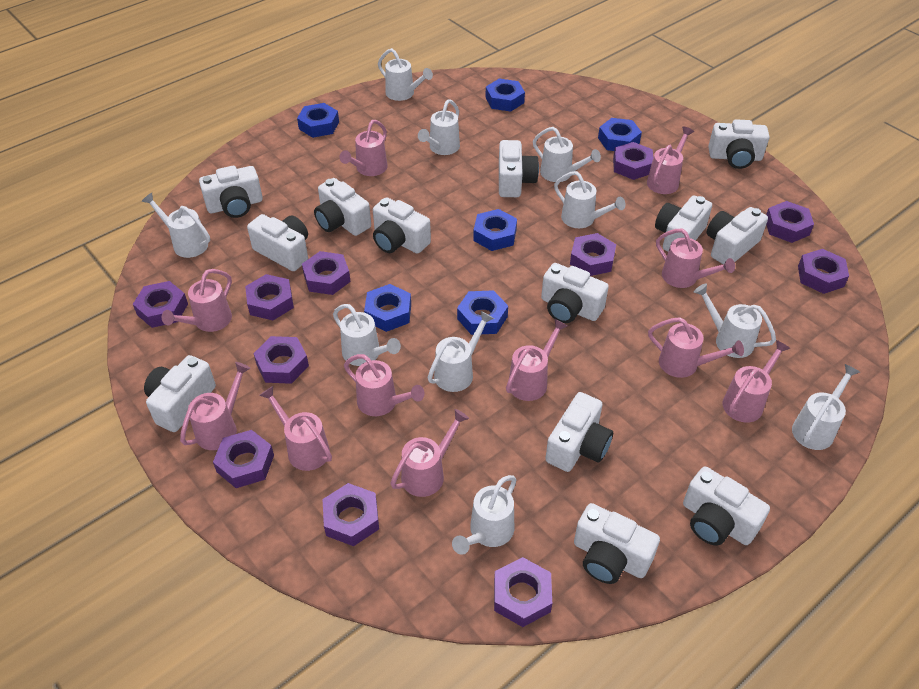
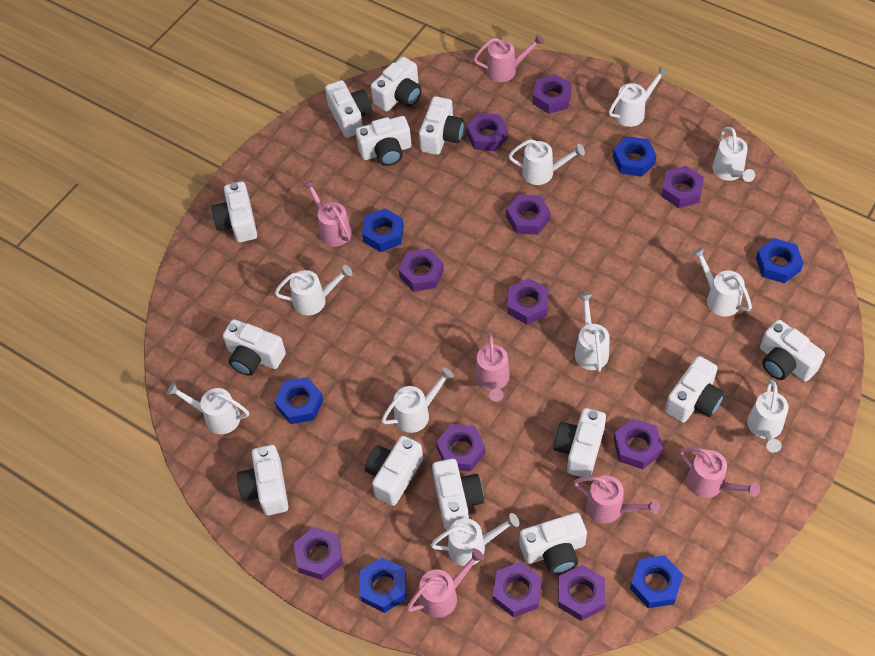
pink watering can: 11 -> 6

